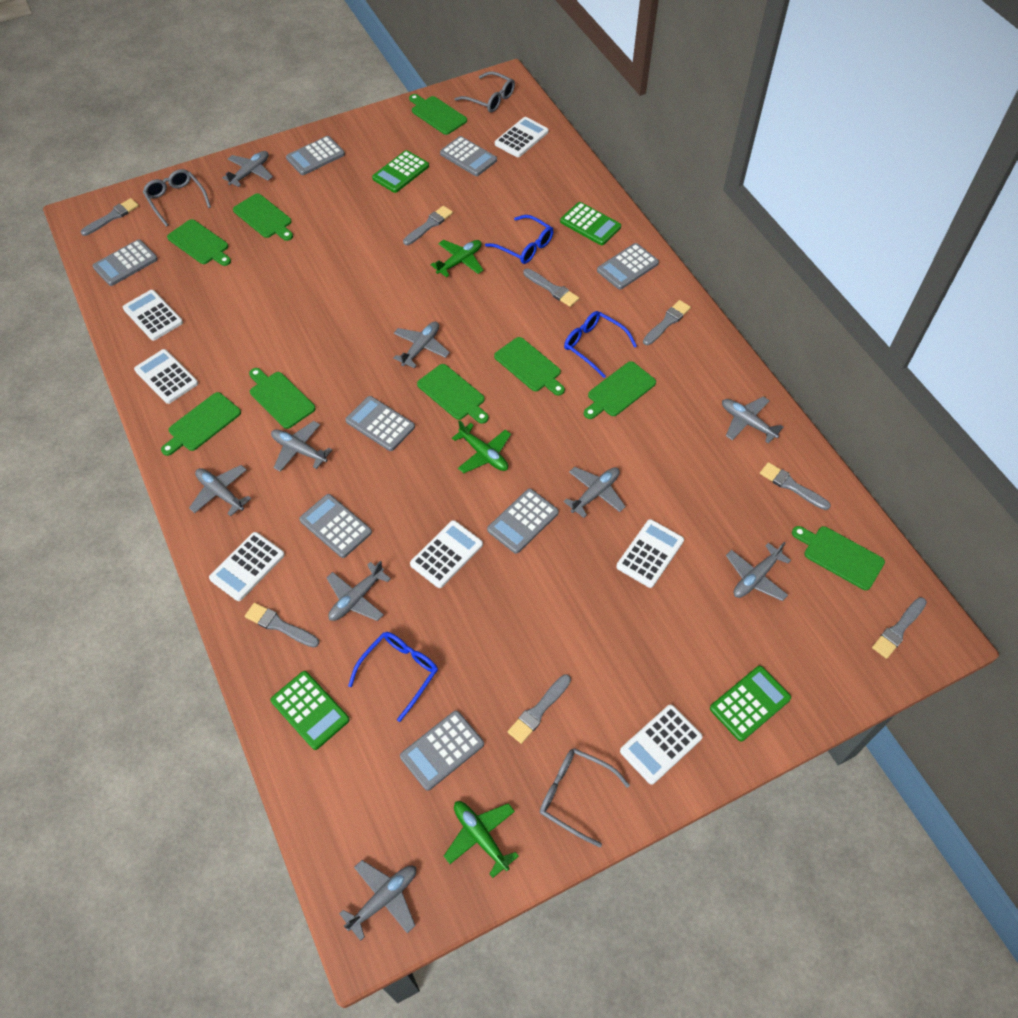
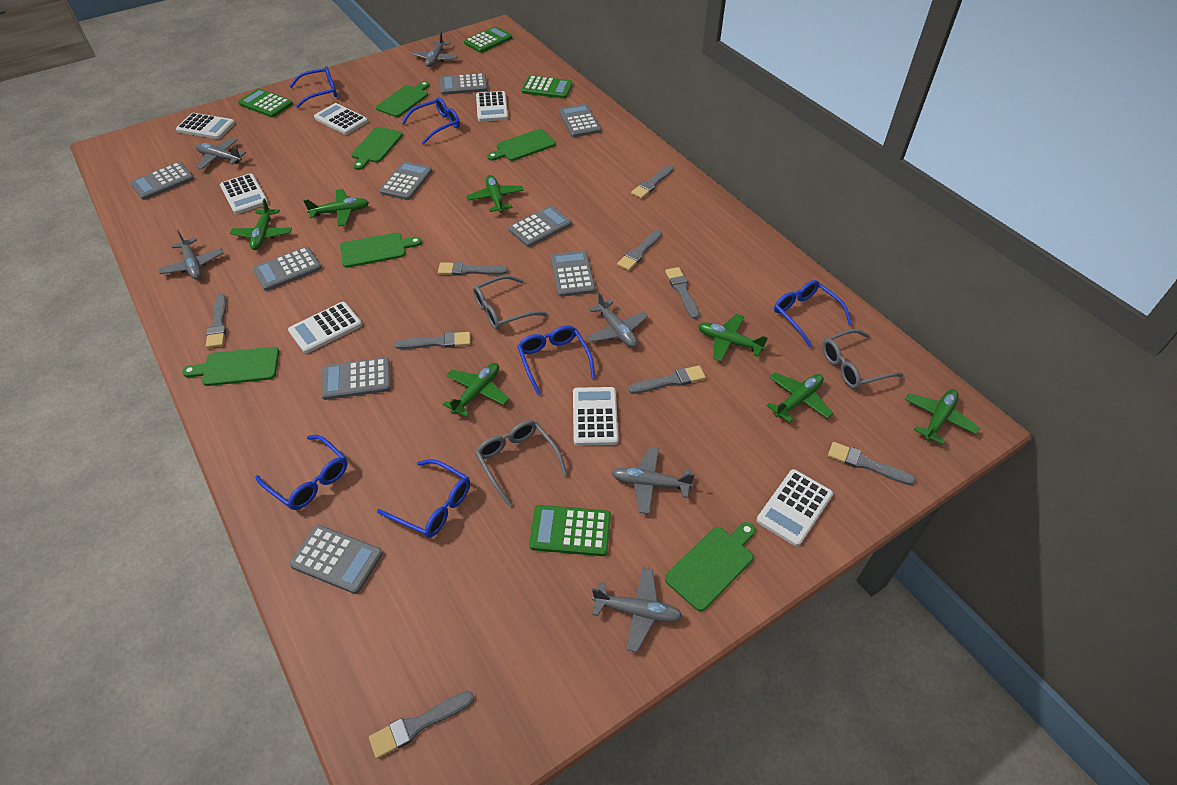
blue glasses: 3 -> 6
green cutting board: 9 -> 6
green plane: 3 -> 7
grey brush: 8 -> 9
grey calculator: 8 -> 9
grey plane: 9 -> 6

